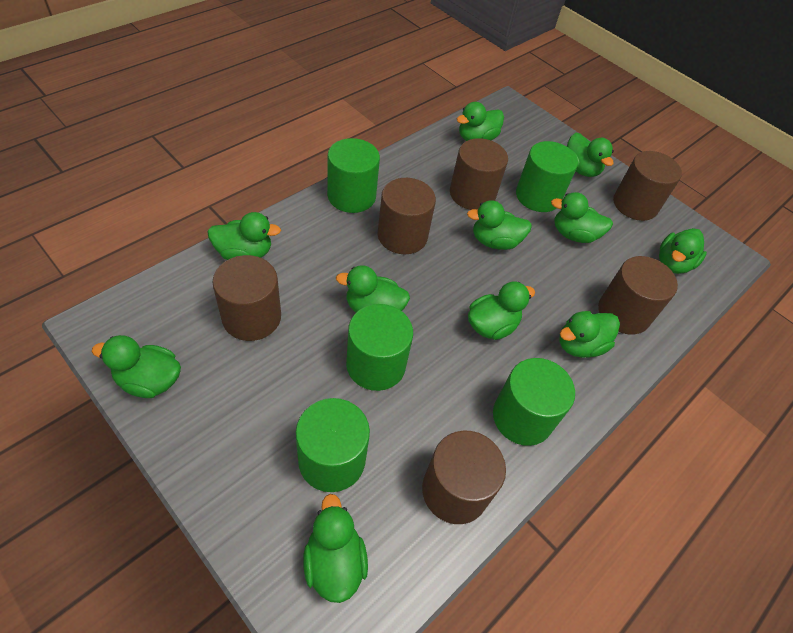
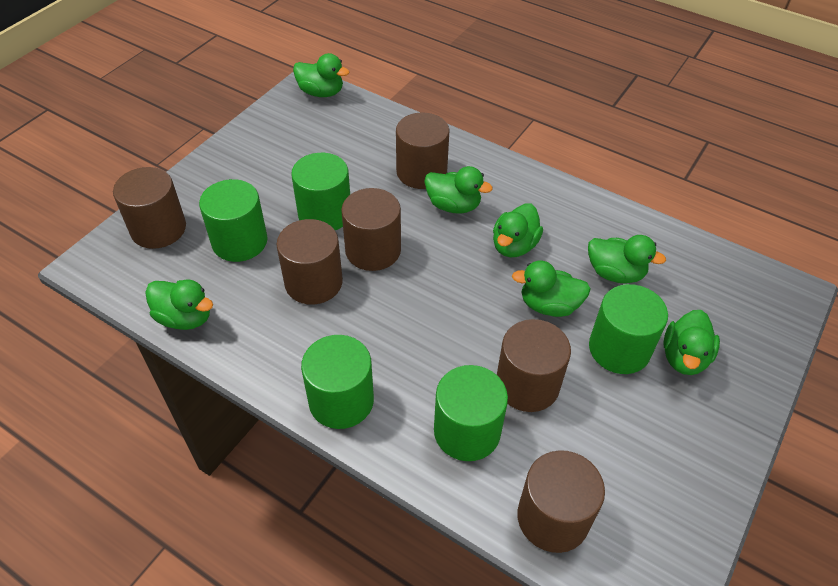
green duck: 11 -> 7

